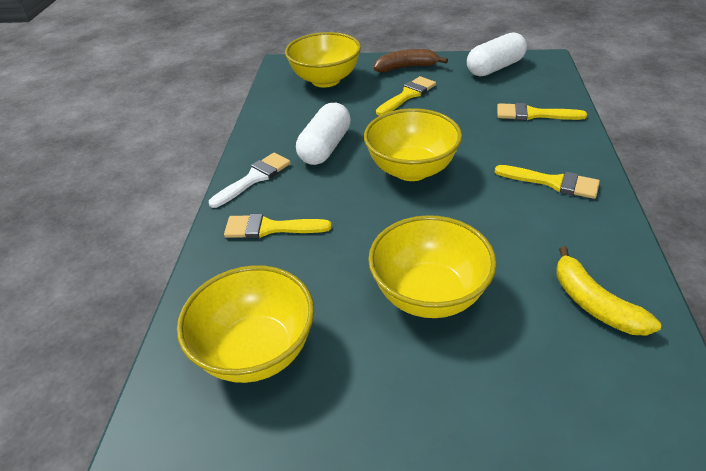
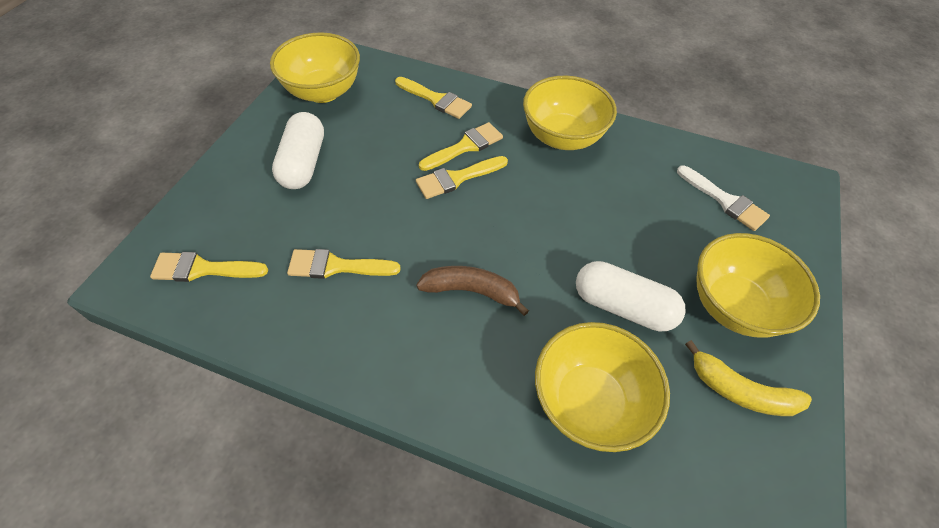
yellow brush: 4 -> 5

